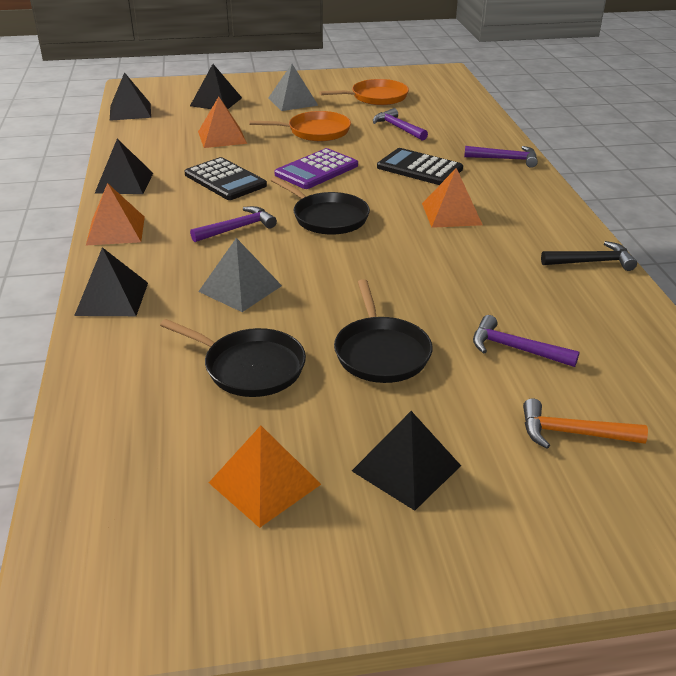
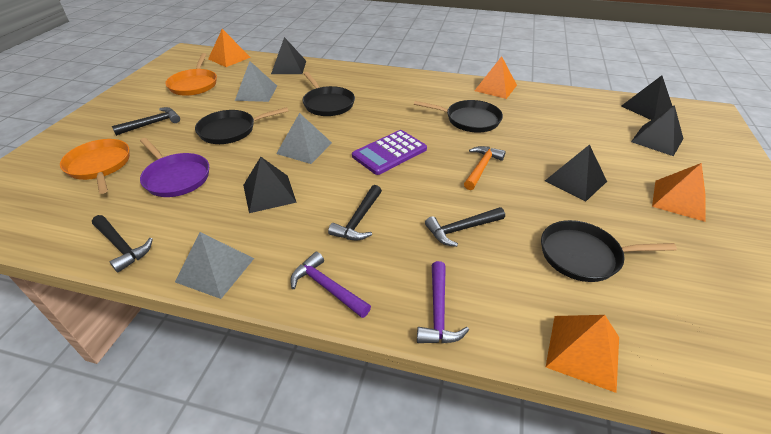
black calculator: 2 -> 0
black hammer: 1 -> 4
black pan: 3 -> 4
grey pyramid: 2 -> 3
purple hammer: 4 -> 2
purple pan: 0 -> 1

